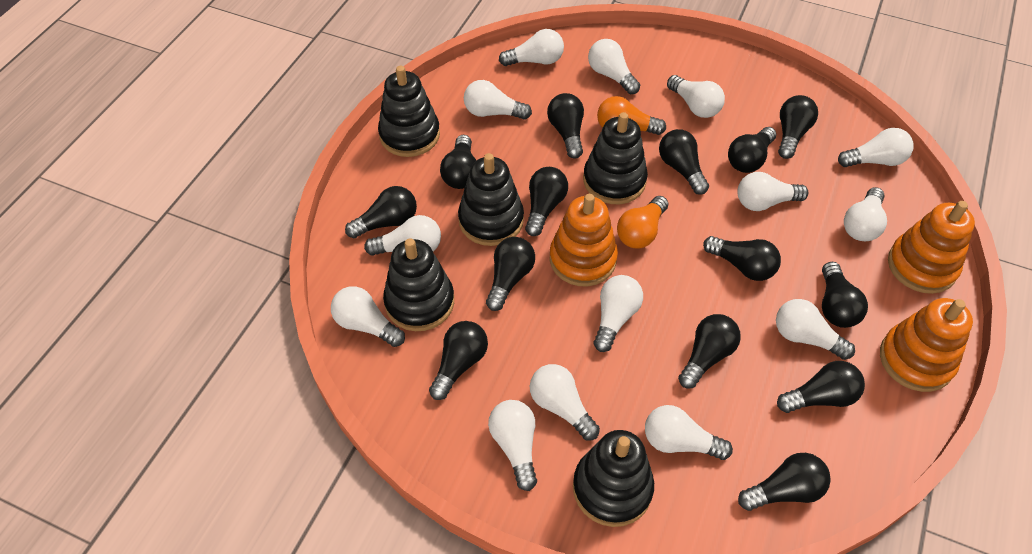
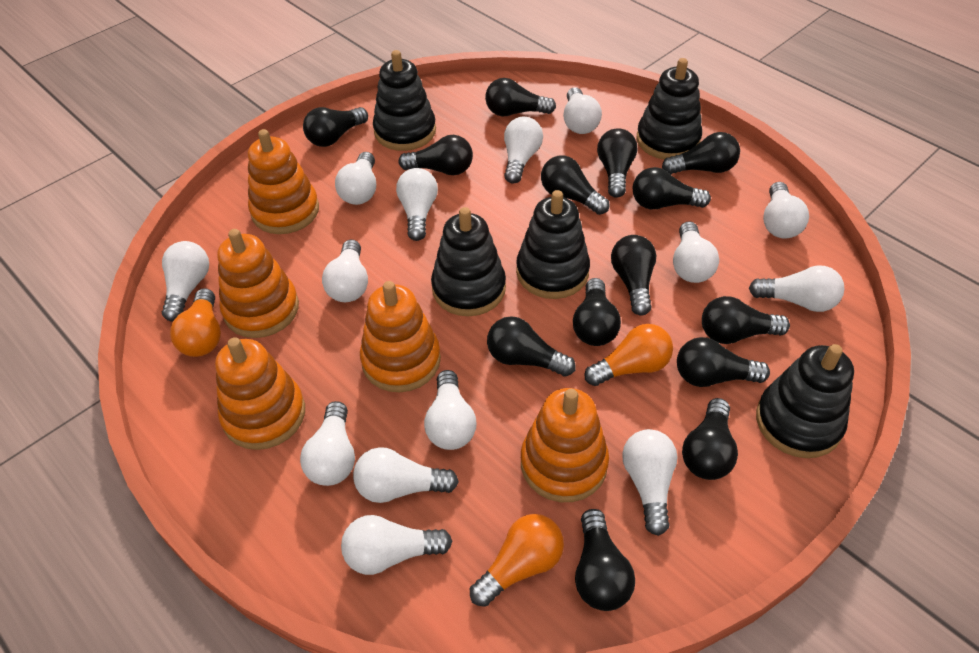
orange light bulb: 2 -> 3
orange stacking toy: 3 -> 5

